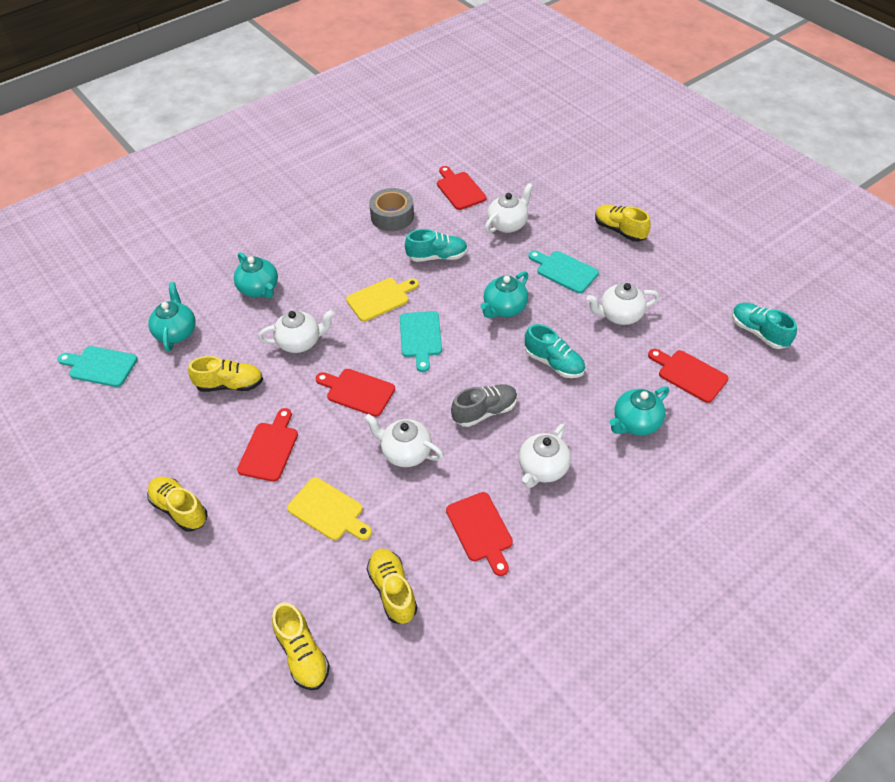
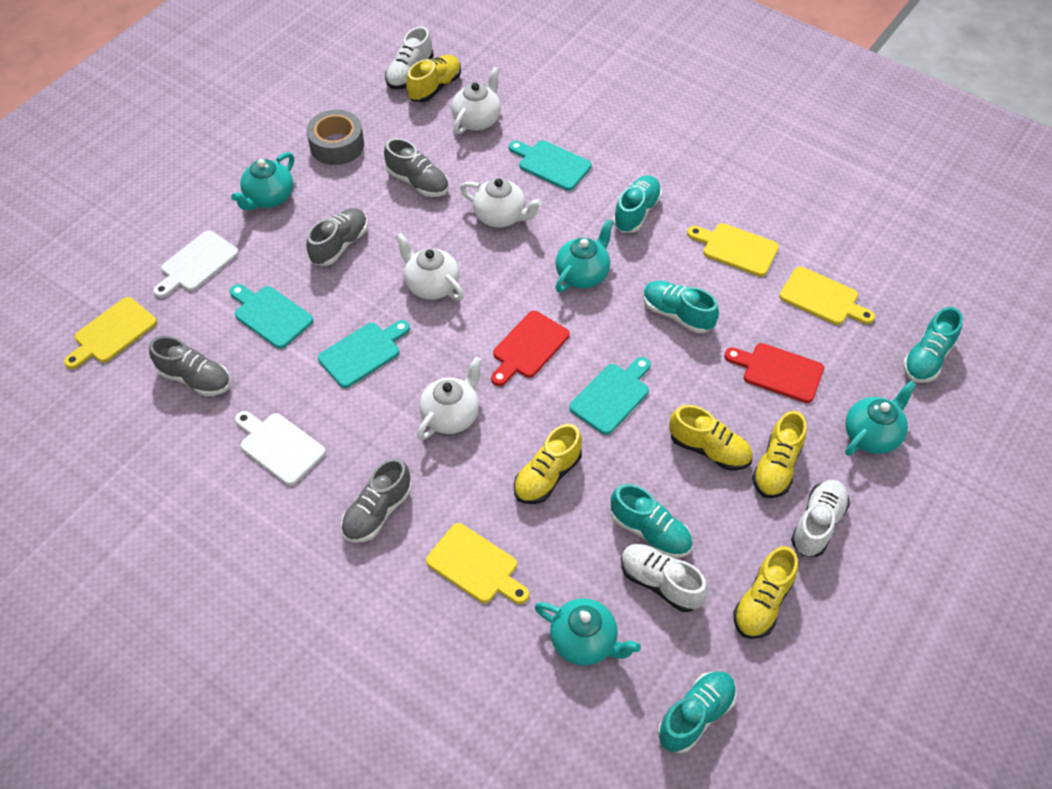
grey shoe: 1 -> 4
red cutting board: 5 -> 2
turquoise cutting board: 3 -> 4
turquoise shoe: 3 -> 5
white cutting board: 0 -> 2
white shoe: 0 -> 3
white teapot: 5 -> 4
yellow cutting board: 2 -> 4

